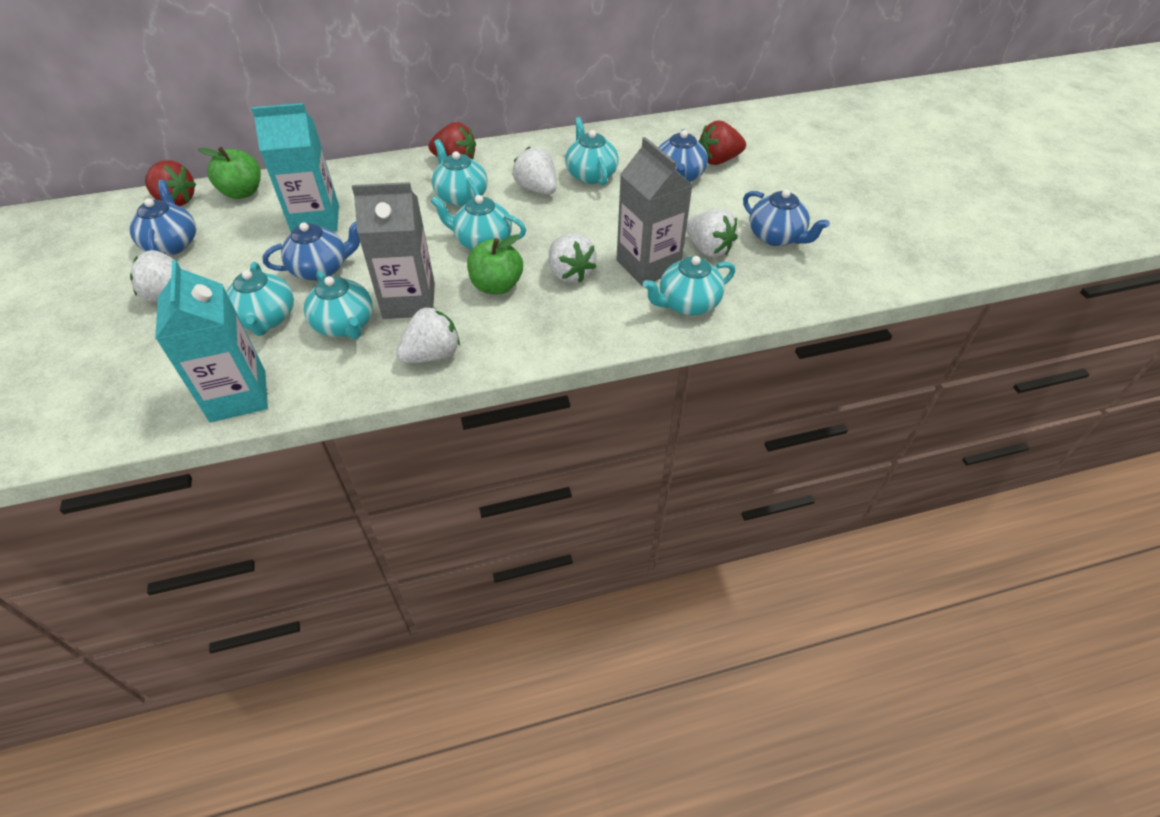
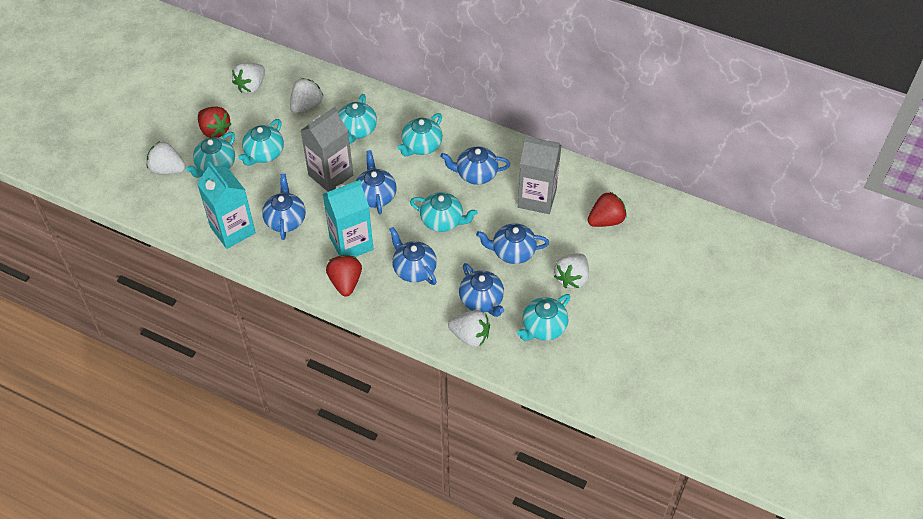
blue teapot: 4 -> 6
green apple: 2 -> 0

